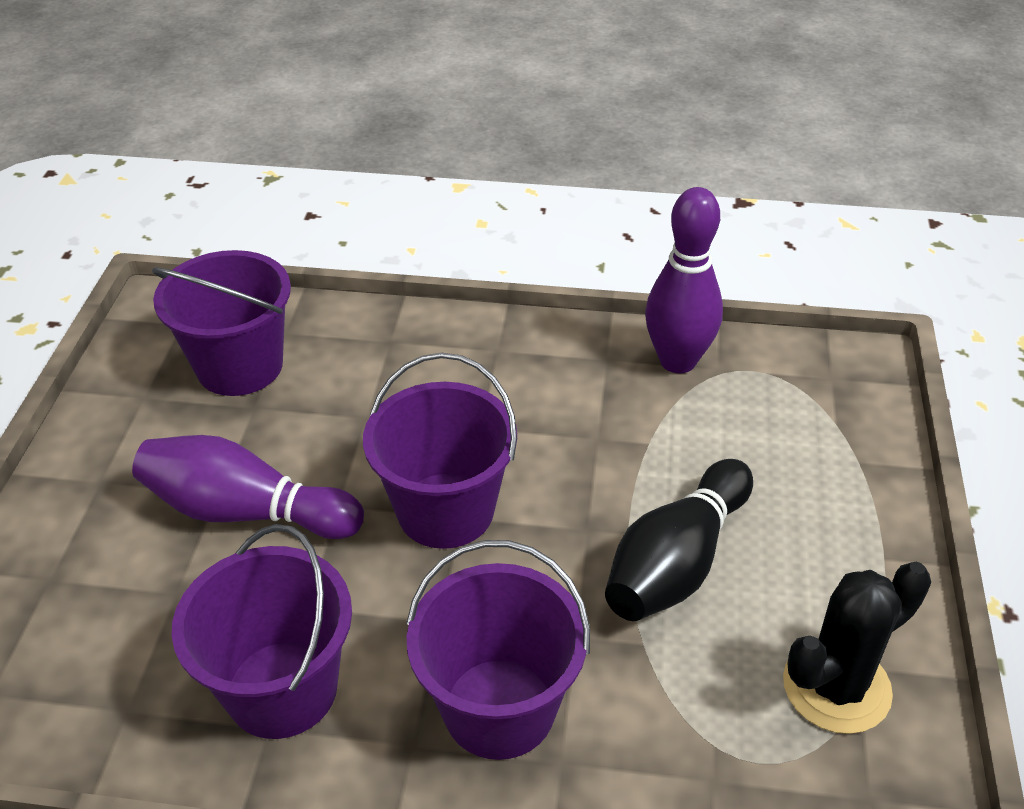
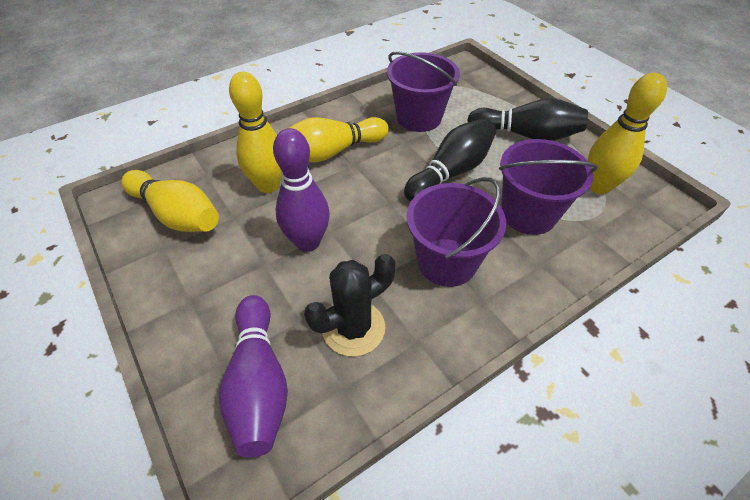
black bowling pin: 1 -> 2
purple bucket: 4 -> 3
yellow bowling pin: 0 -> 4

